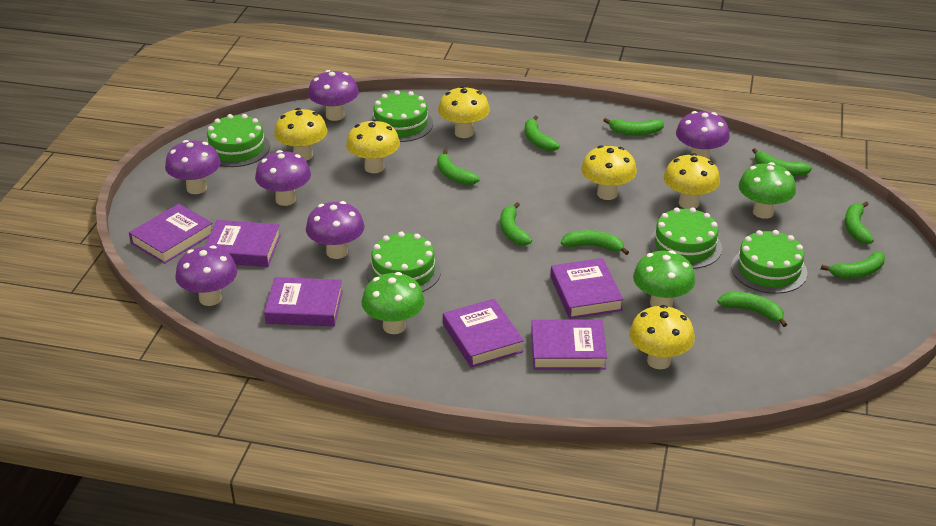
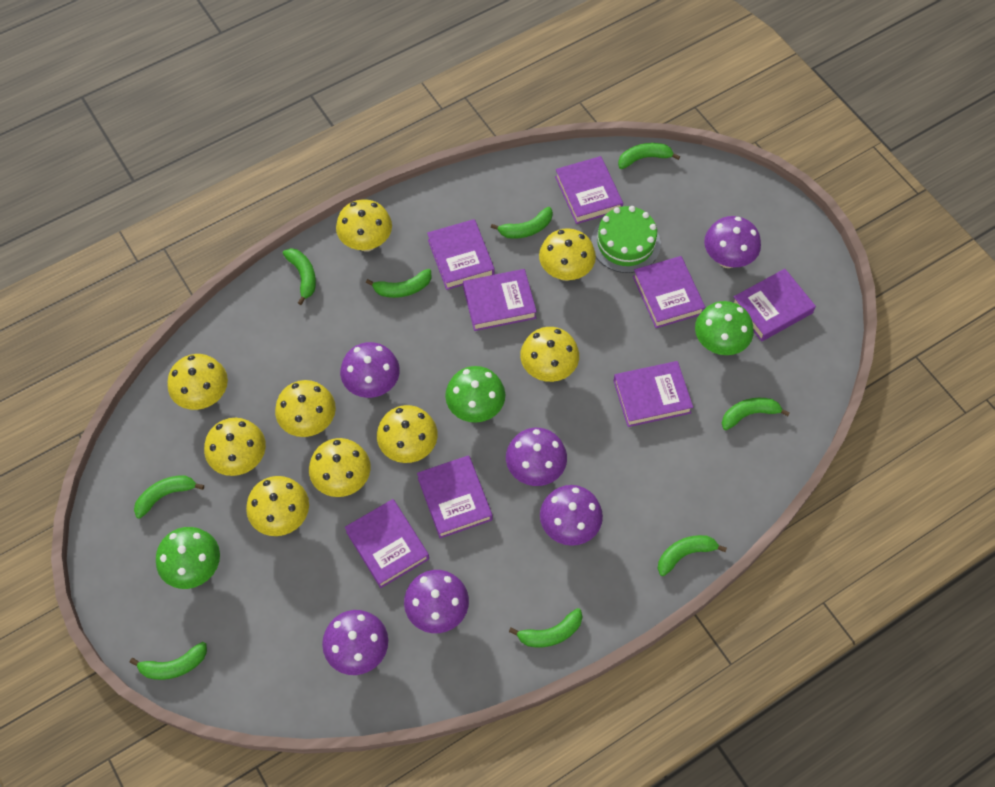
green cake: 5 -> 1
purple book: 6 -> 8
yellow mushroom: 6 -> 9

